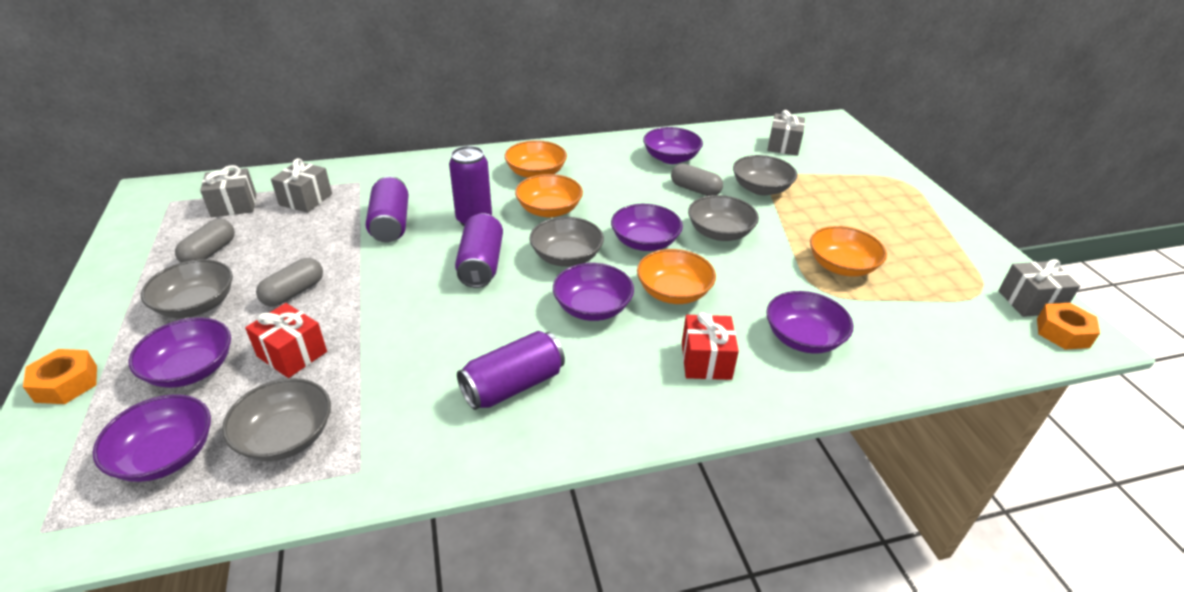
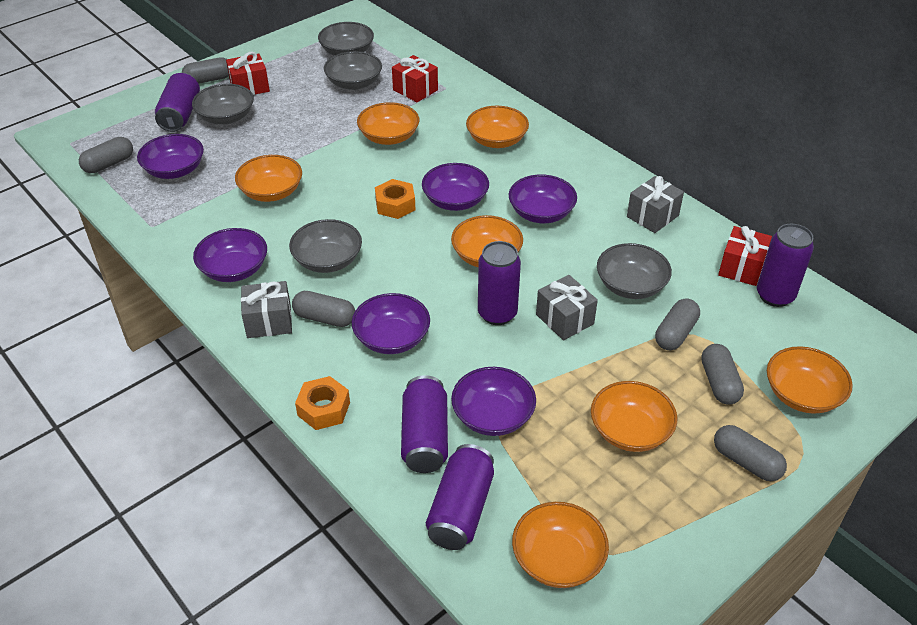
grey capsule: 3 -> 6
grey gift: 4 -> 3
orange bowl: 4 -> 7
purple can: 4 -> 5
red gift: 2 -> 3

